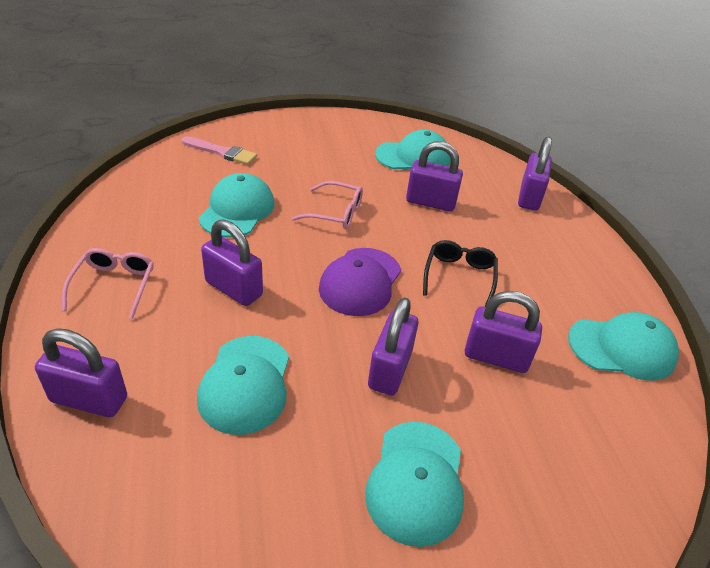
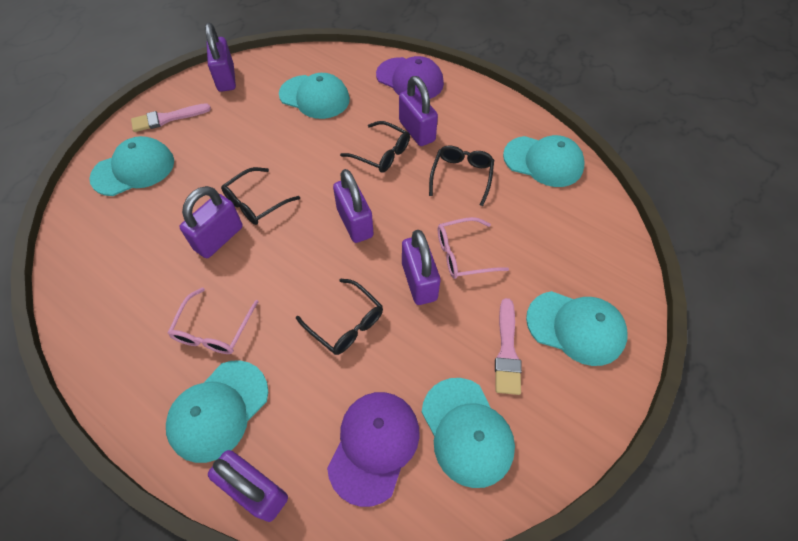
black glasses: 1 -> 4
pink brush: 1 -> 2
purple cap: 1 -> 2
turquoise cap: 5 -> 6

